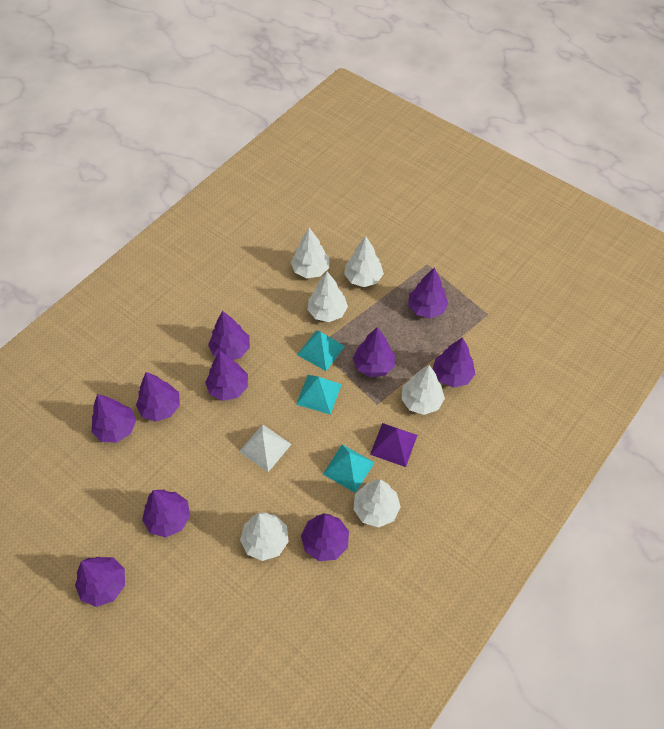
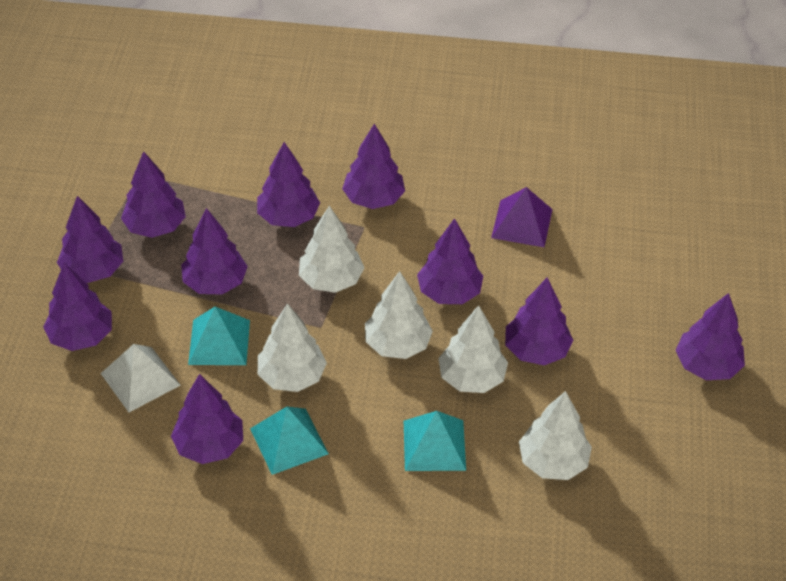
white tree: 6 -> 5

